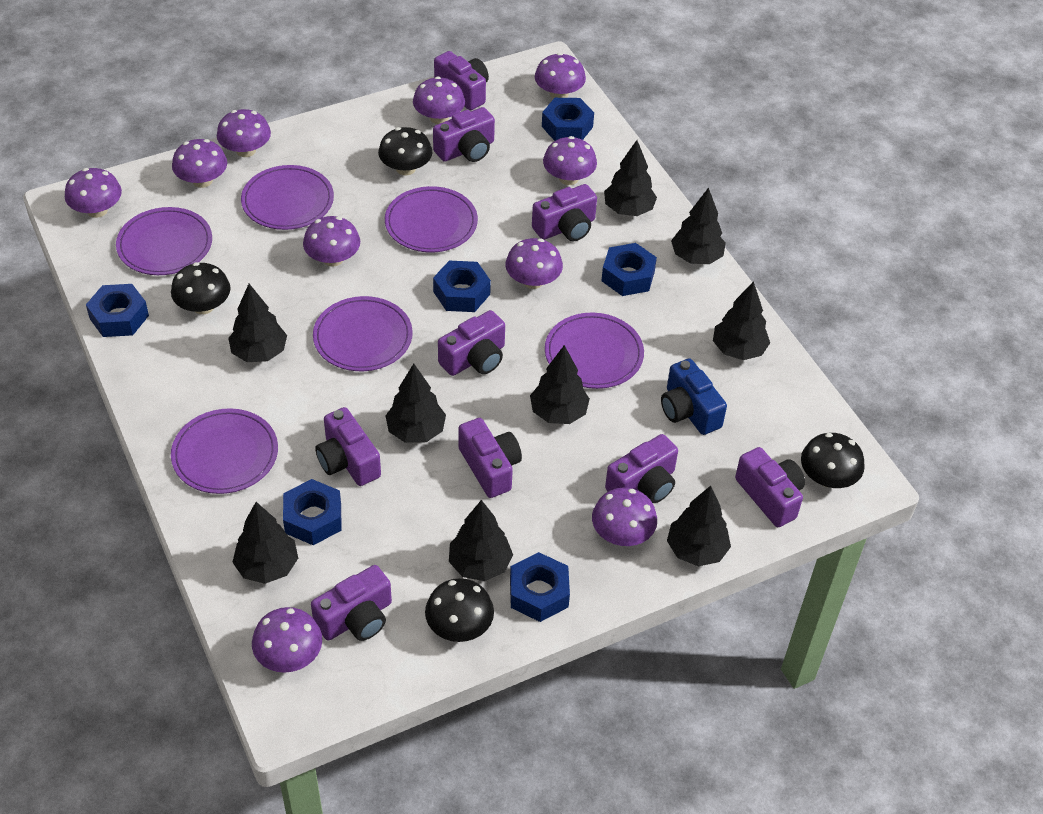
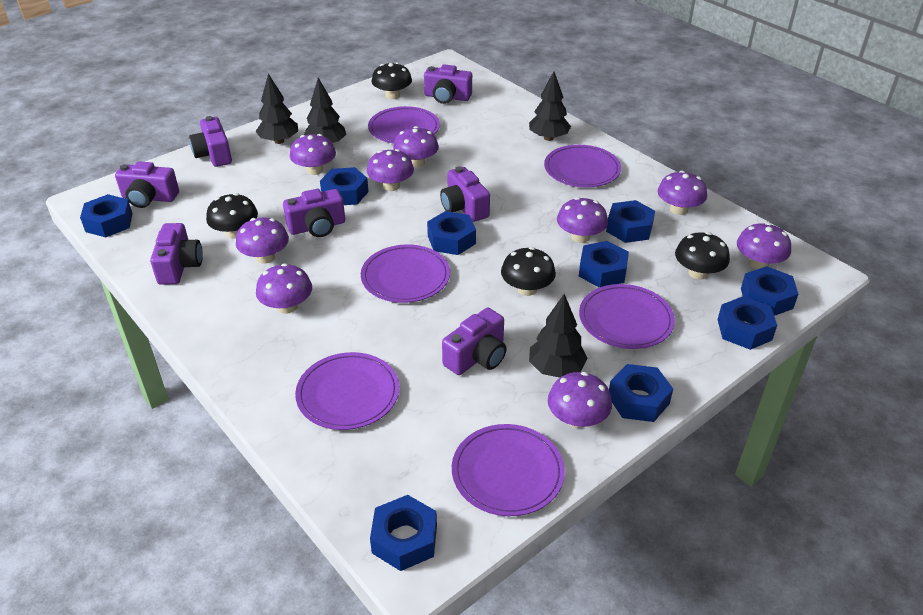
black tree: 9 -> 4
blue camera: 1 -> 0
blue nut: 6 -> 9
purple camera: 9 -> 7
purple mushroom: 10 -> 9

